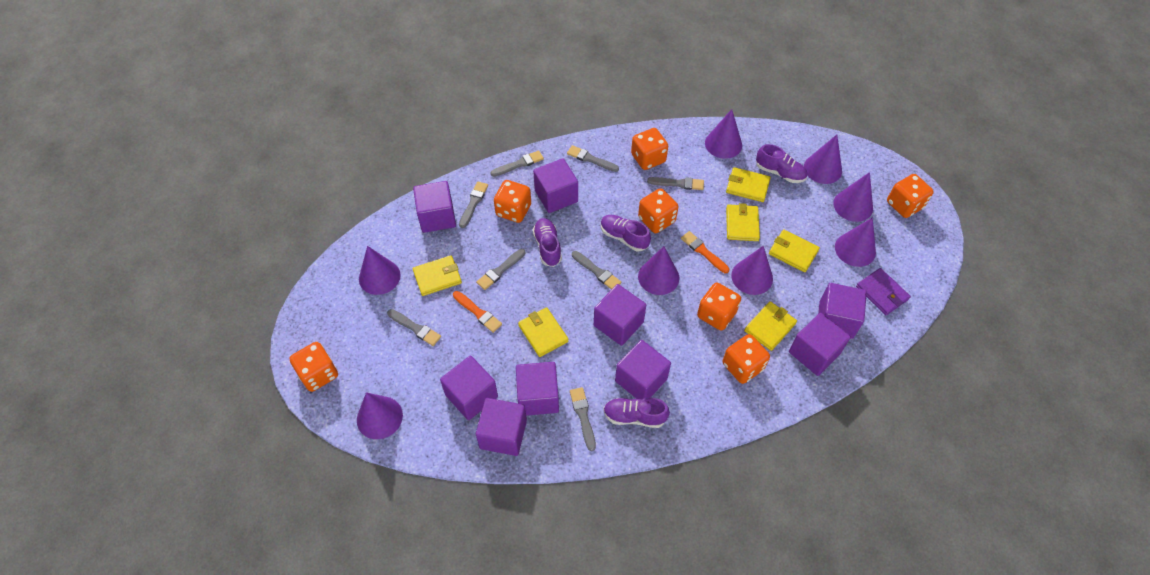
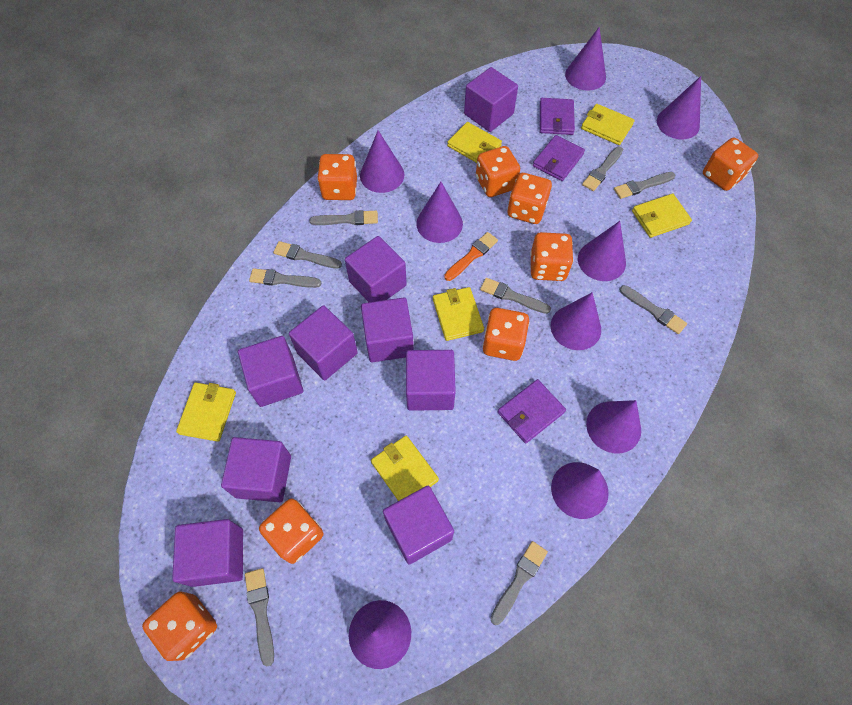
grey brush: 8 -> 9
orange brush: 2 -> 1
orange dice: 7 -> 8
purple cone: 8 -> 9
purple shoe: 4 -> 0
purple wallet: 1 -> 3

